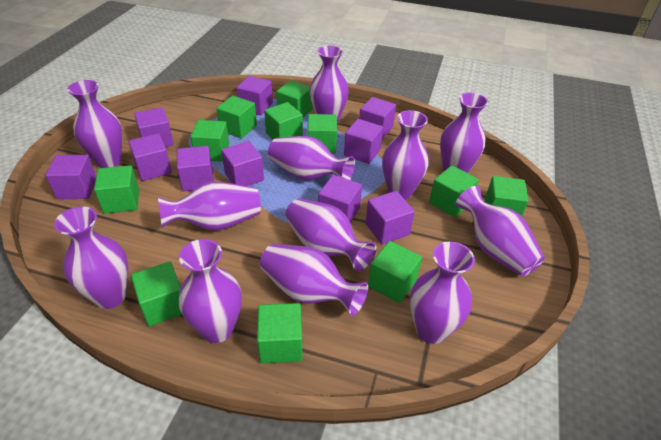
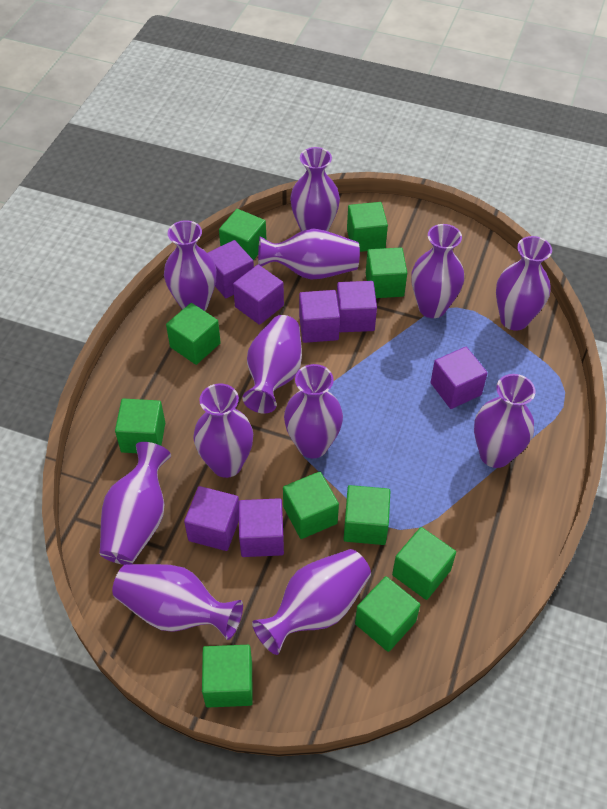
green cube: 11 -> 10
purple cube: 10 -> 7

